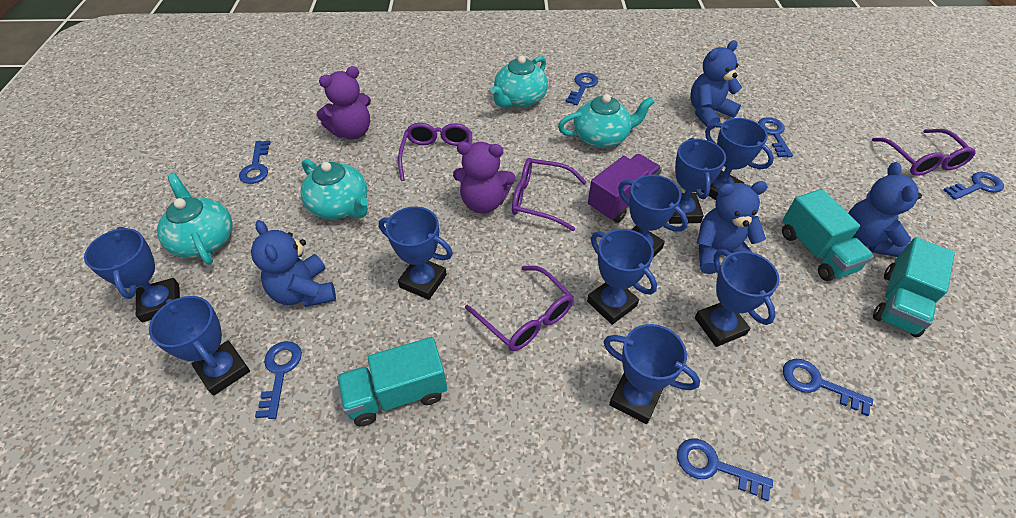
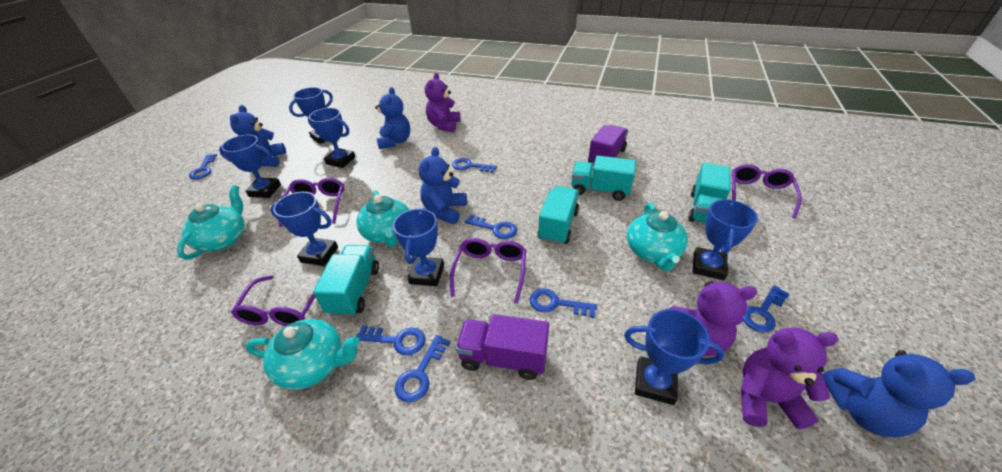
blue trophy: 9 -> 7
purple teddy bear: 2 -> 3
purple truck: 1 -> 2
turquoise truck: 3 -> 4

